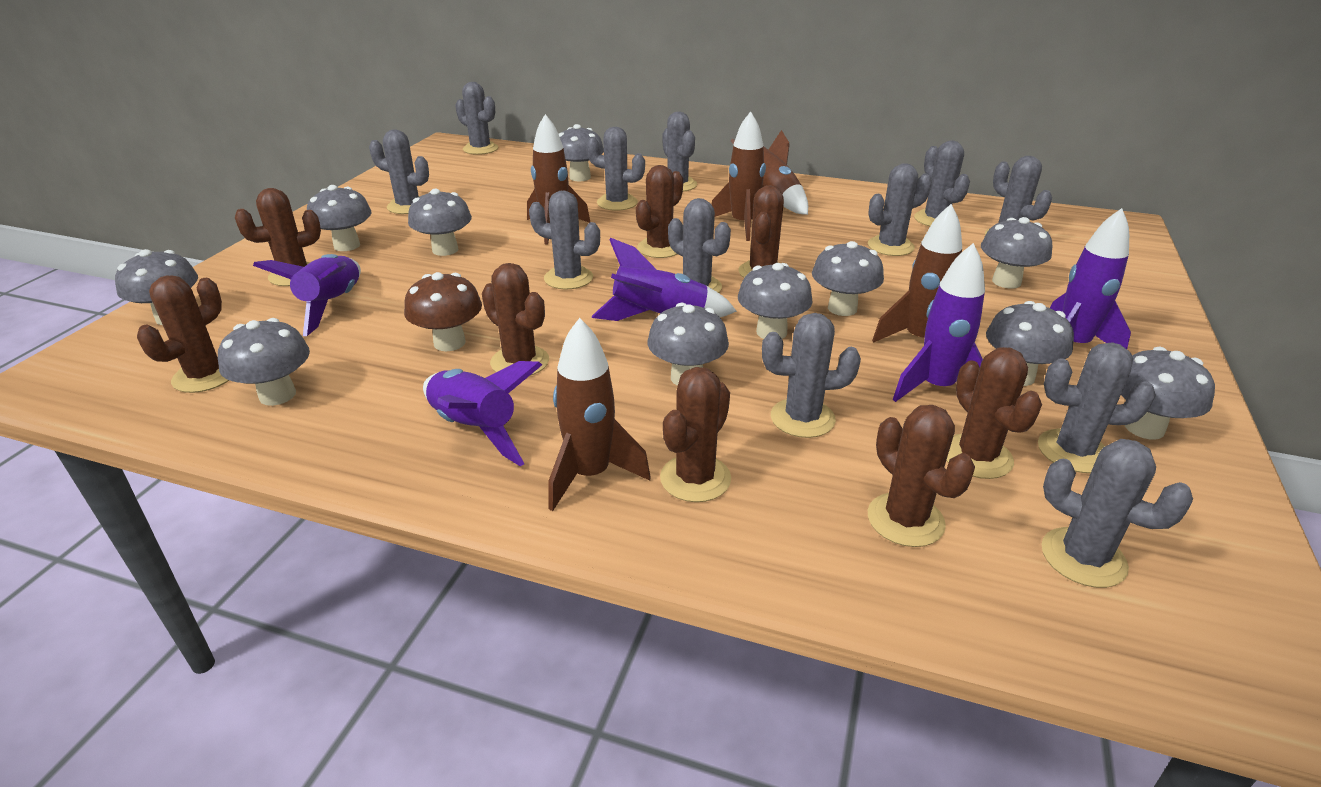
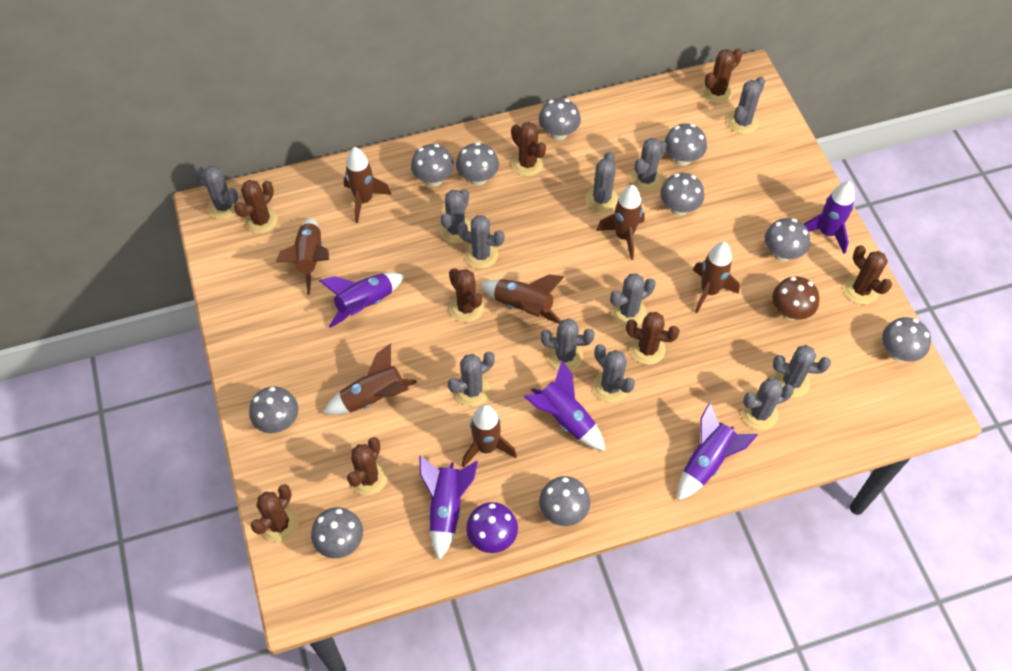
brown rocket: 5 -> 7
grey mushroom: 11 -> 10
purple mushroom: 0 -> 1

